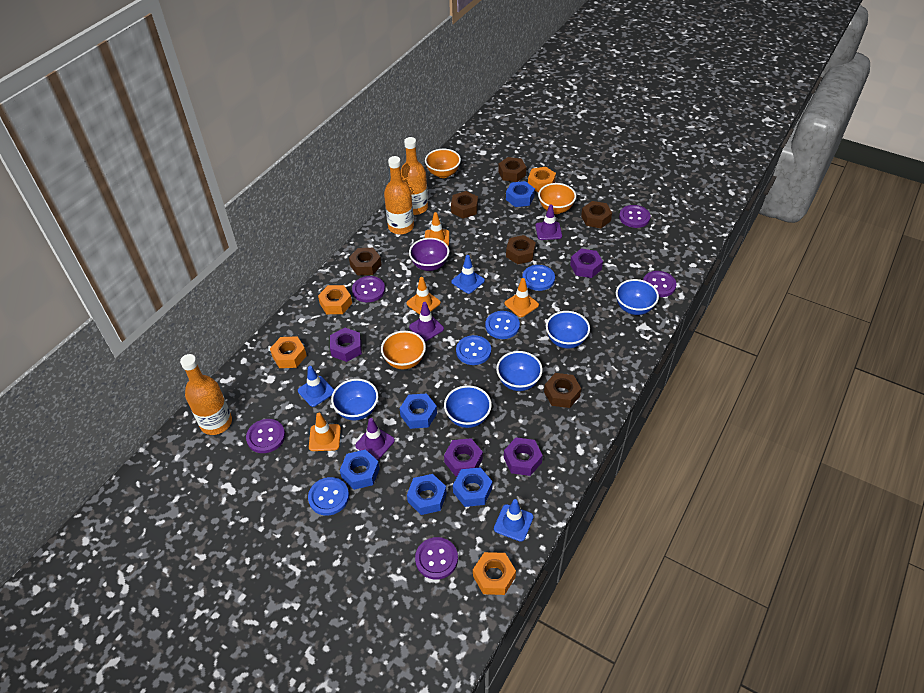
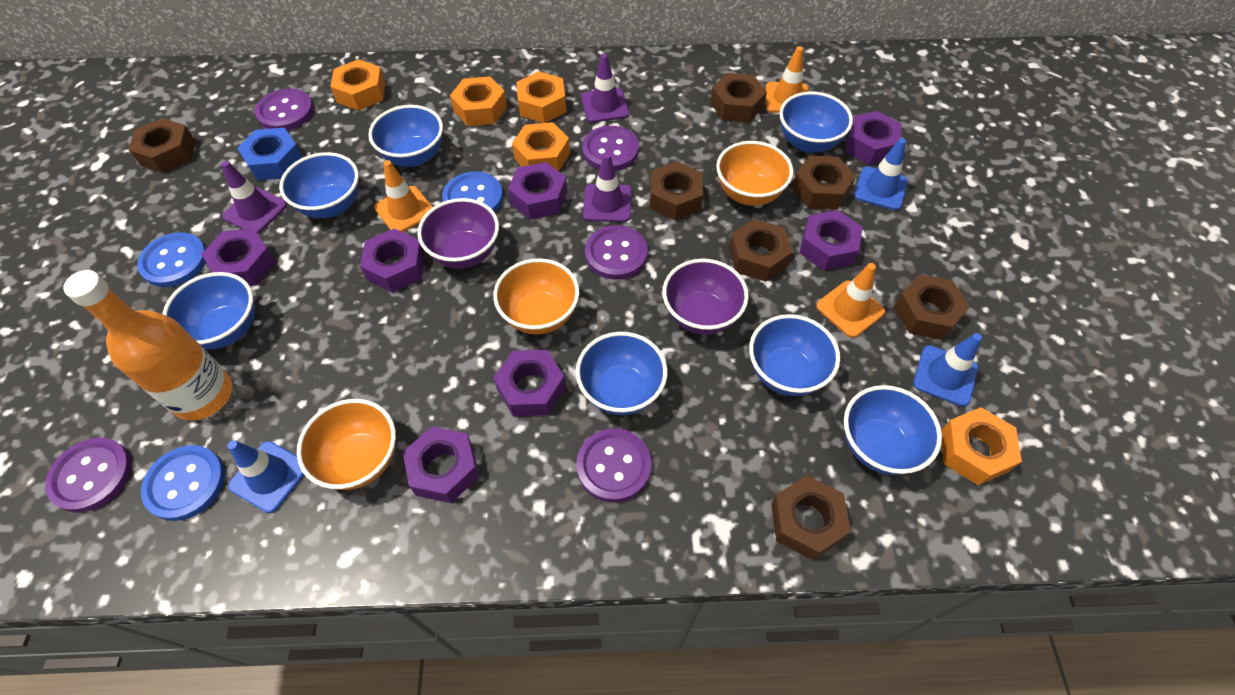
blue bowl: 5 -> 7
blue button: 4 -> 3
blue nut: 5 -> 1
brown nut: 6 -> 7
orange bottle: 3 -> 1
orange nut: 4 -> 5
orange traffic cone: 4 -> 3
purple bowl: 1 -> 2
purple nut: 4 -> 7

